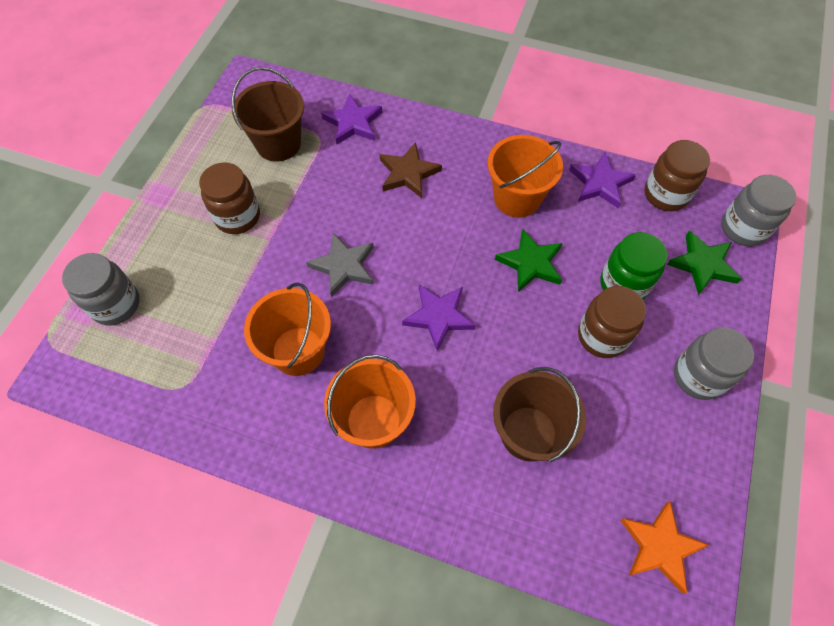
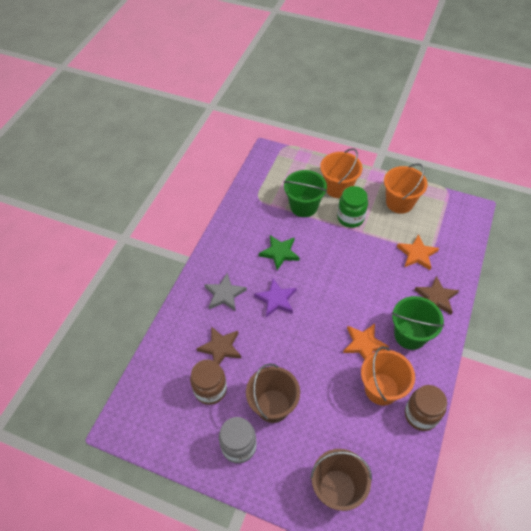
brown jar: 3 -> 2
brown star: 1 -> 2
green bucket: 0 -> 2
green star: 2 -> 1
grey jar: 3 -> 1
orange star: 1 -> 2
purple star: 3 -> 1

